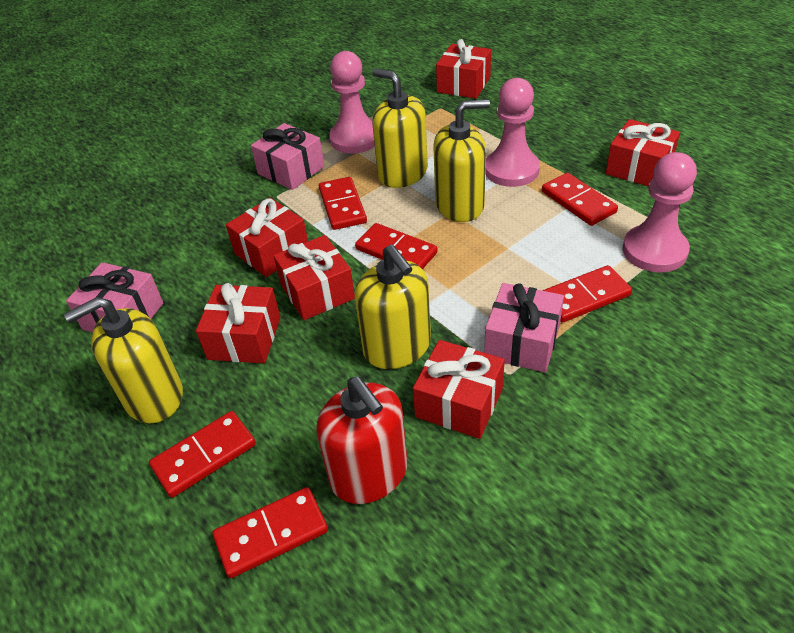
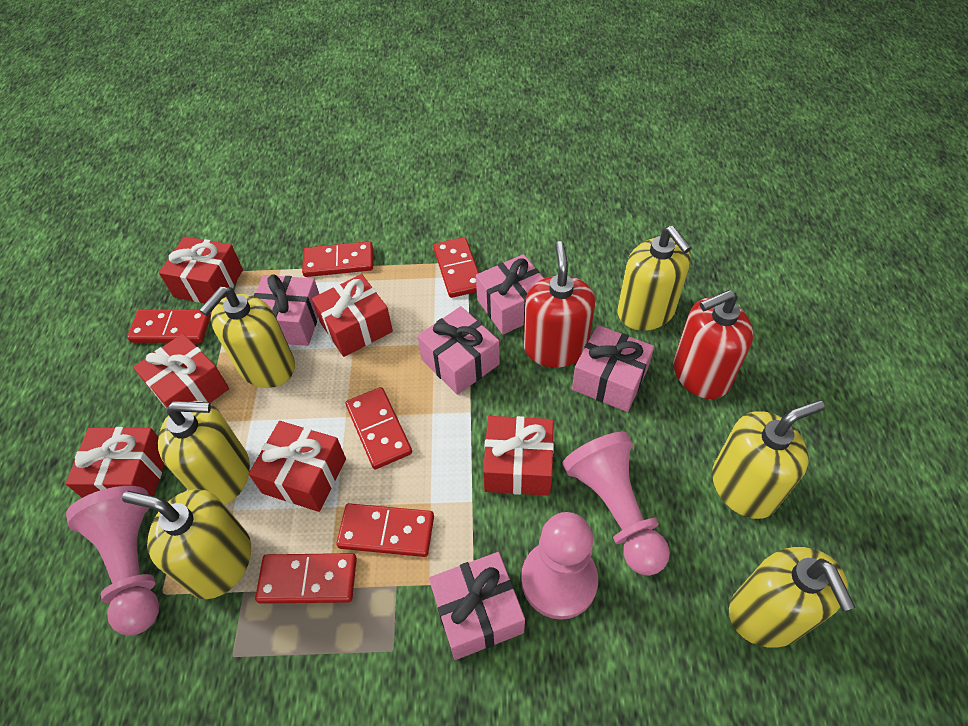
pink gift: 3 -> 5
red soap dispenser: 1 -> 2
yellow soap dispenser: 4 -> 6

